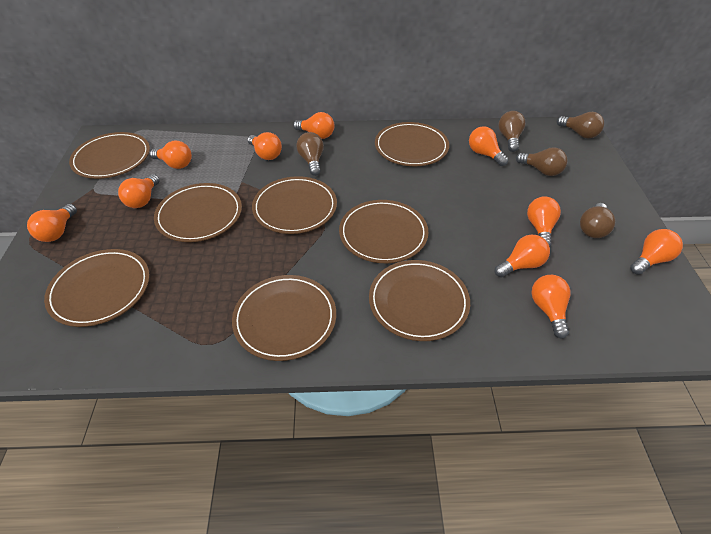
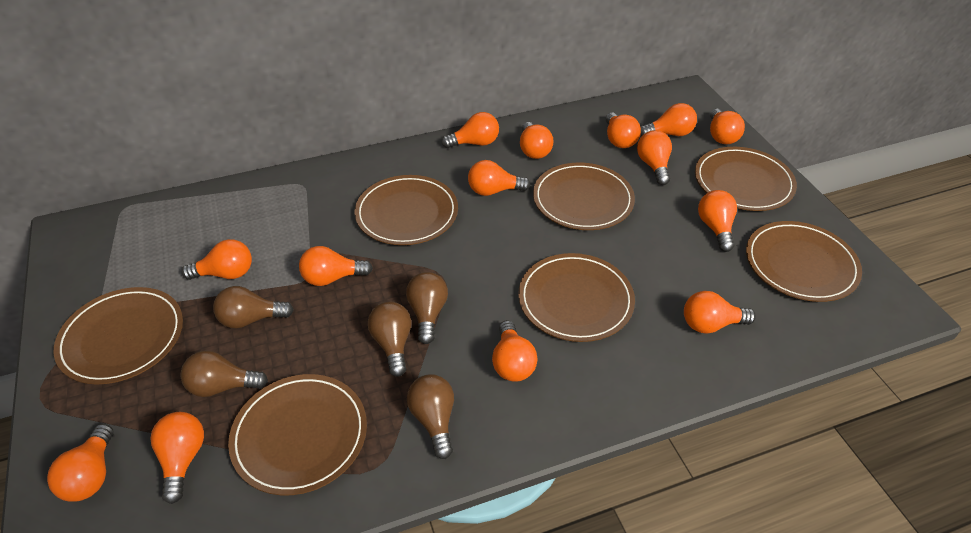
brown plate: 8 -> 7
orange light bulb: 10 -> 14

